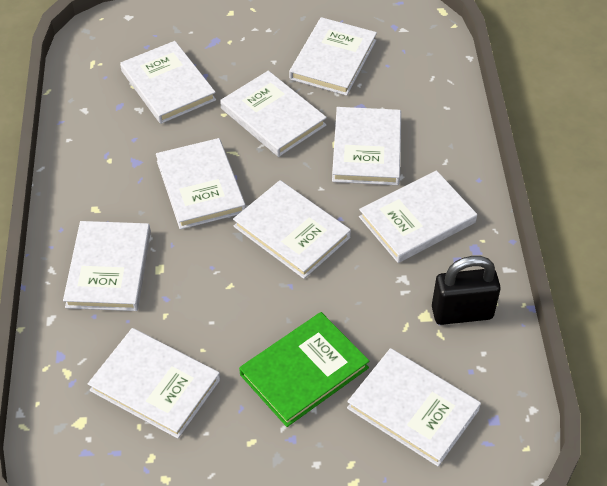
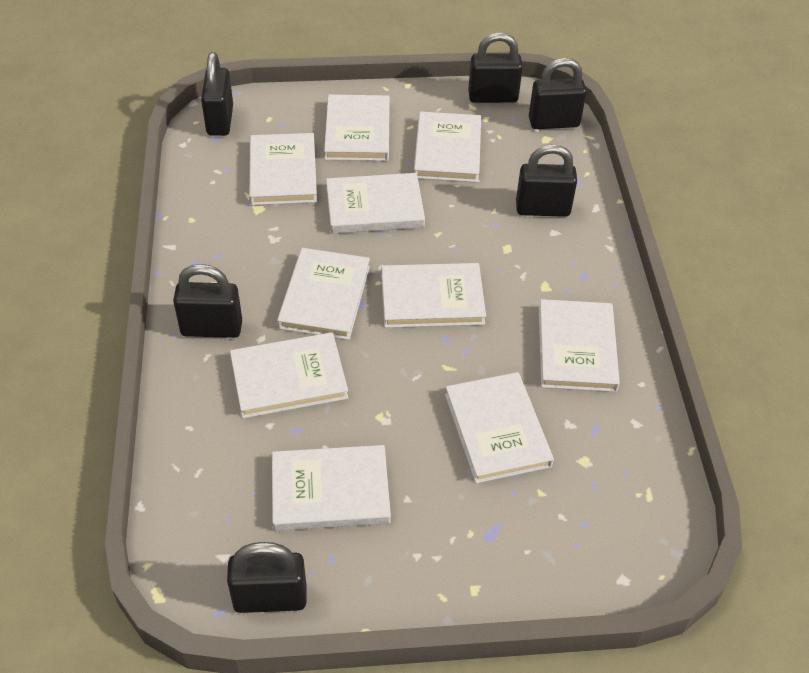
black padlock: 1 -> 6
green book: 1 -> 0

